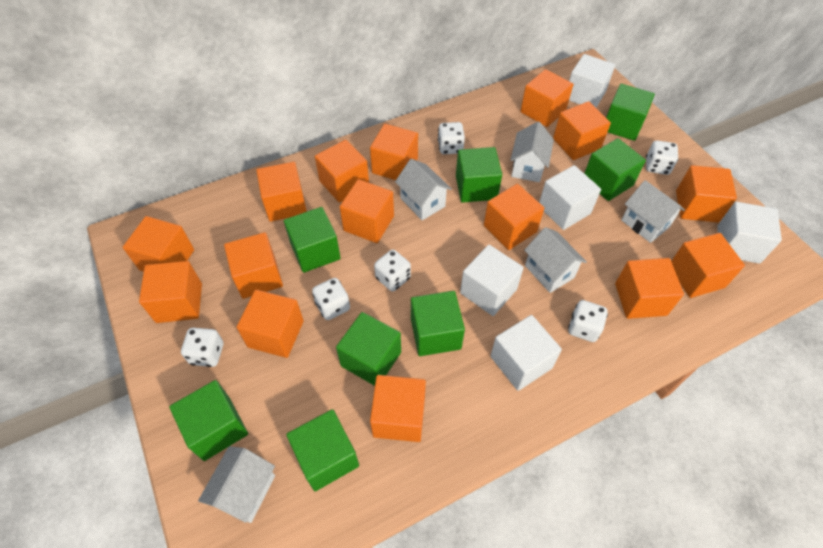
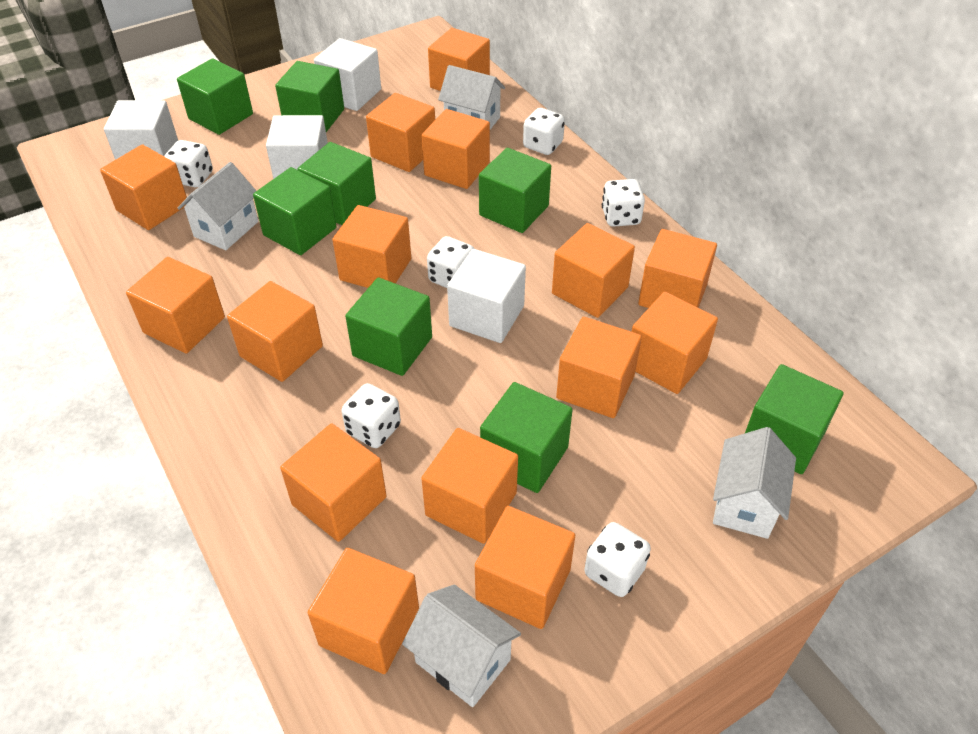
white cube: 5 -> 4
white house: 5 -> 4

